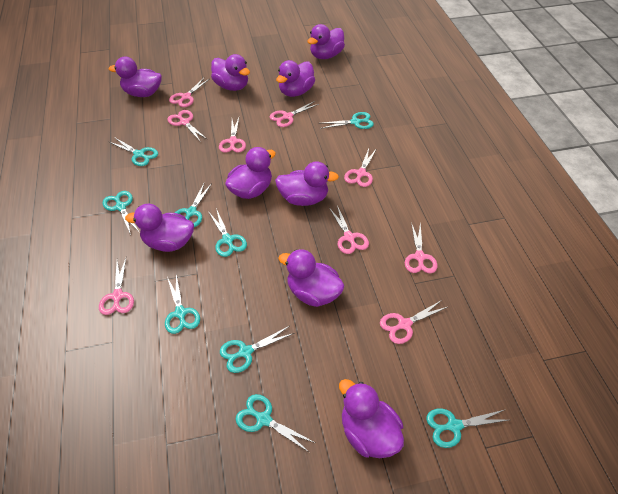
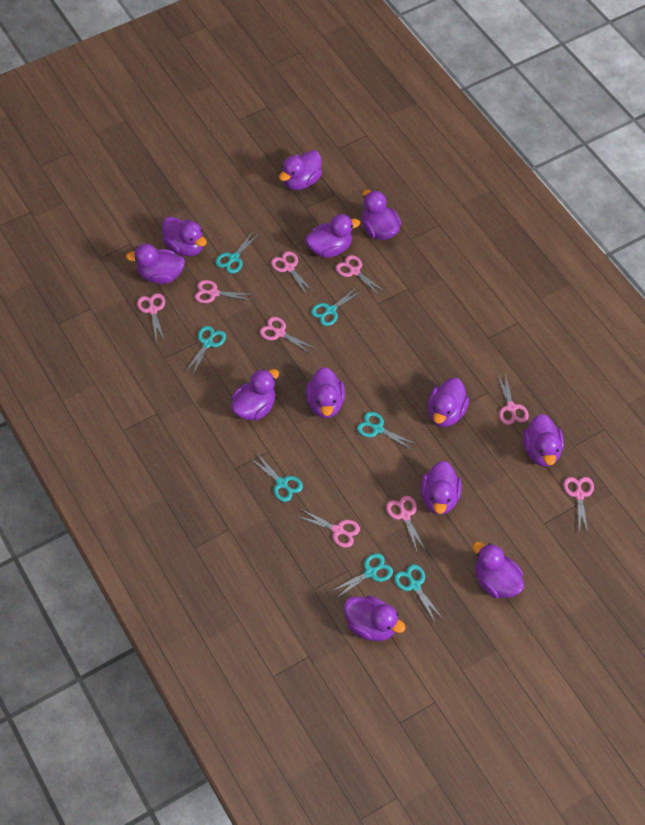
purple duck: 9 -> 12
turquoise scissors: 9 -> 7

